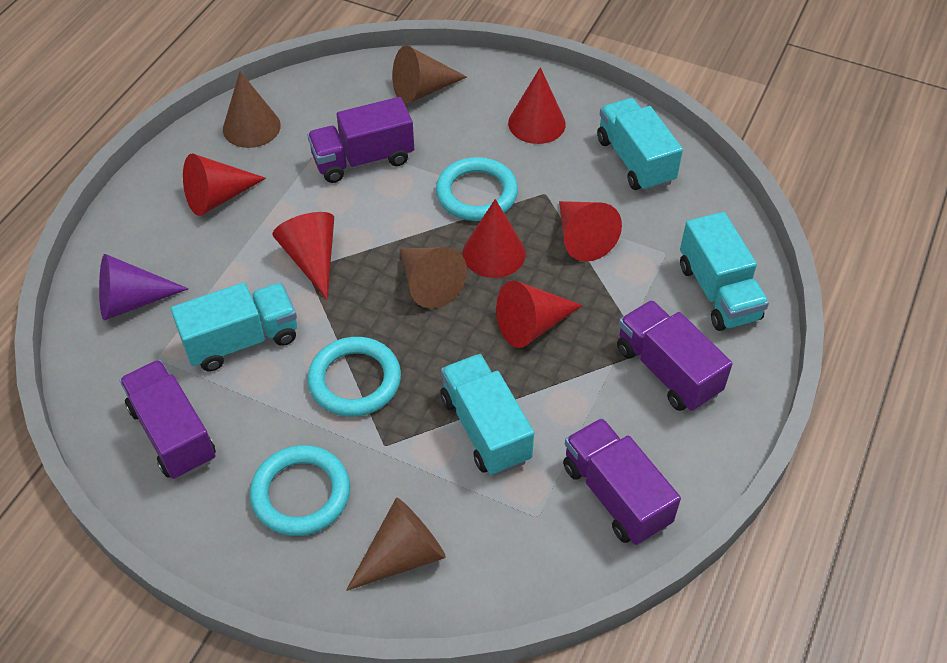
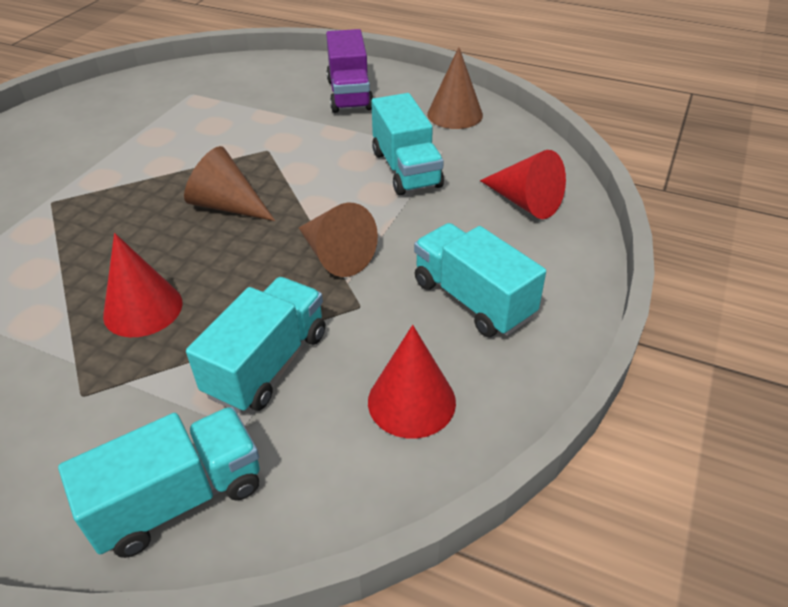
brown cone: 4 -> 3
purple cone: 1 -> 0
purple truck: 4 -> 1
red cone: 6 -> 3
turquoise ring: 3 -> 0

